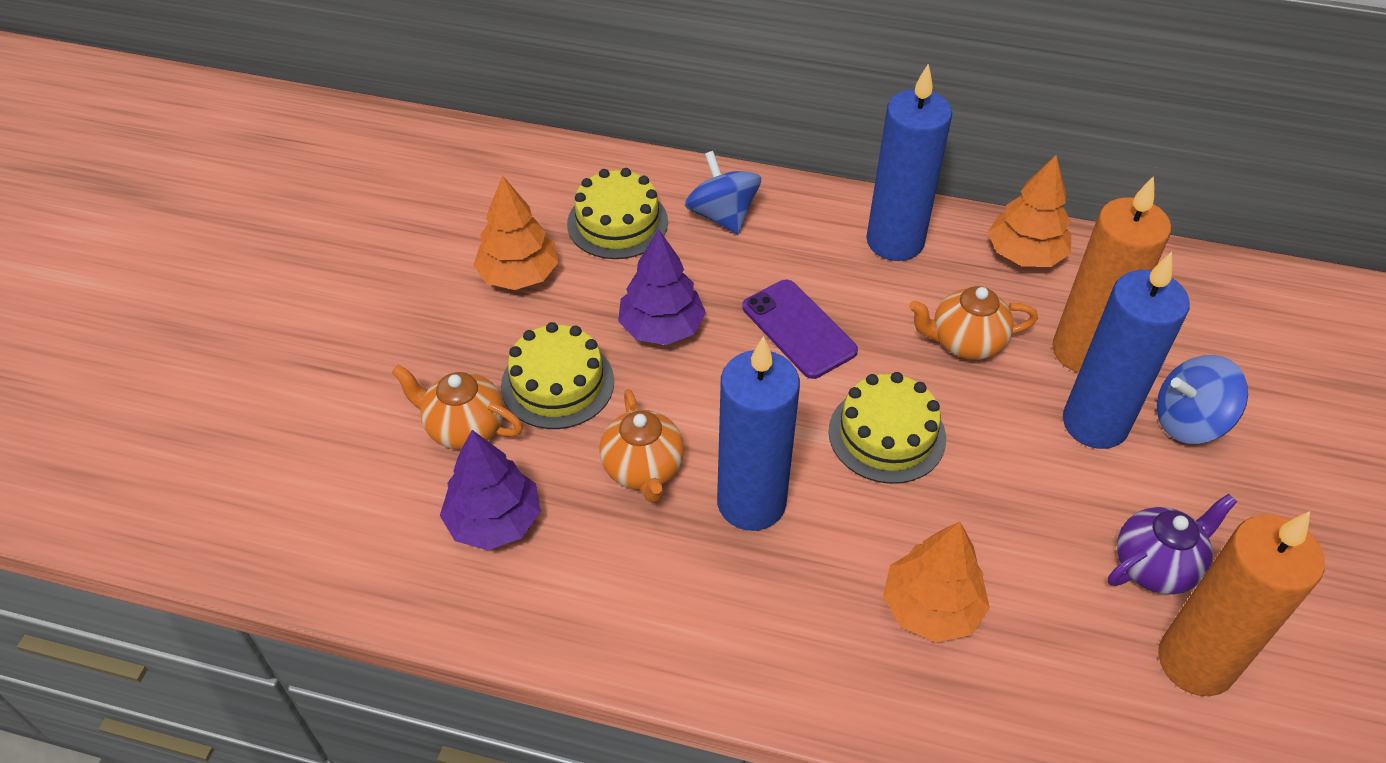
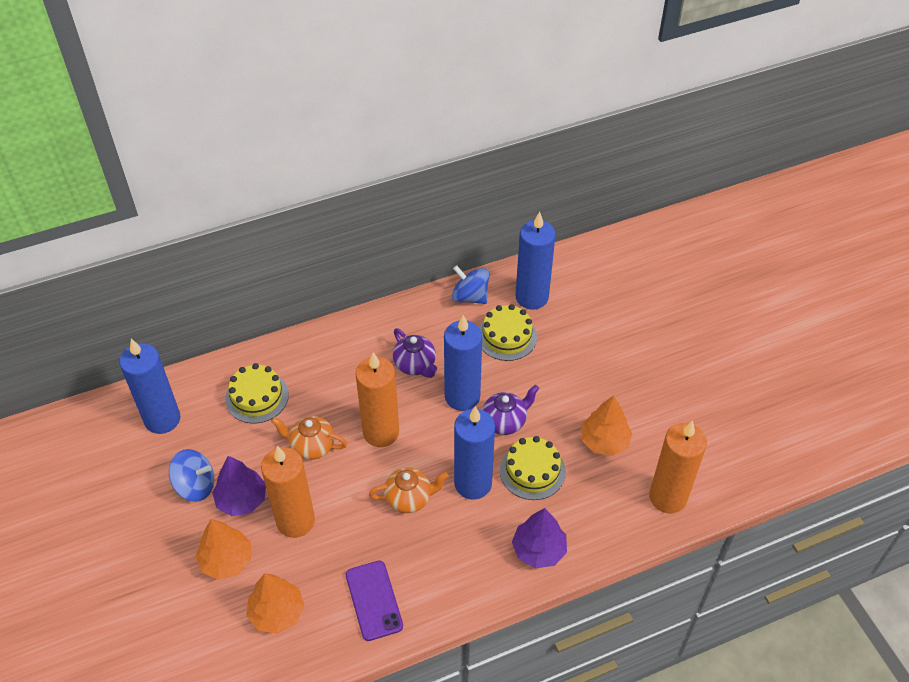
blue candle: 3 -> 4
orange candle: 2 -> 3
orange teapot: 3 -> 2
purple teapot: 1 -> 2

